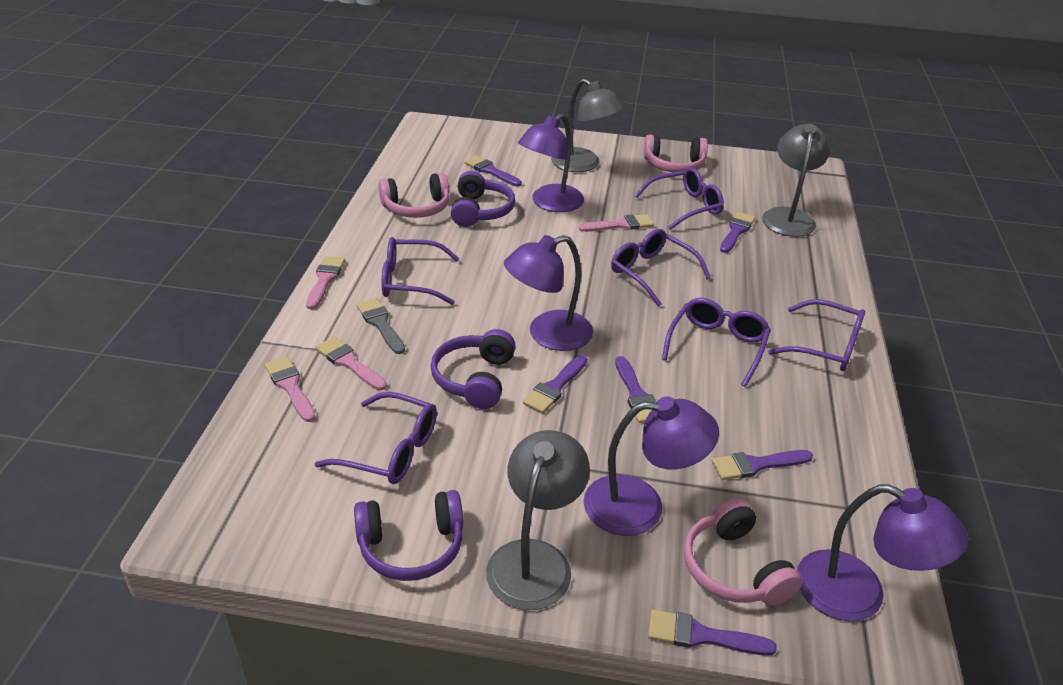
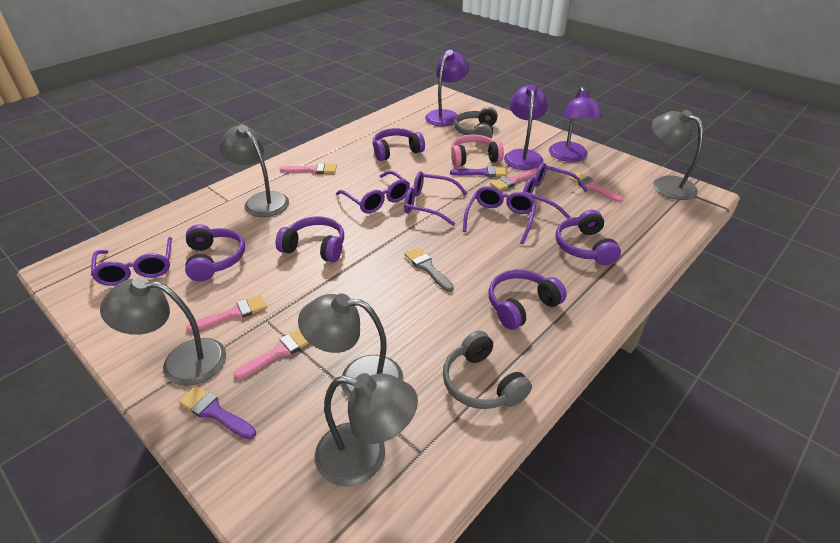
grey headphones: 0 -> 2
grey lamp: 3 -> 5
pink brush: 4 -> 5
pink headphones: 3 -> 1
purple brush: 6 -> 2
purple glasses: 6 -> 5
purple headphones: 3 -> 5
purple lamp: 4 -> 3

